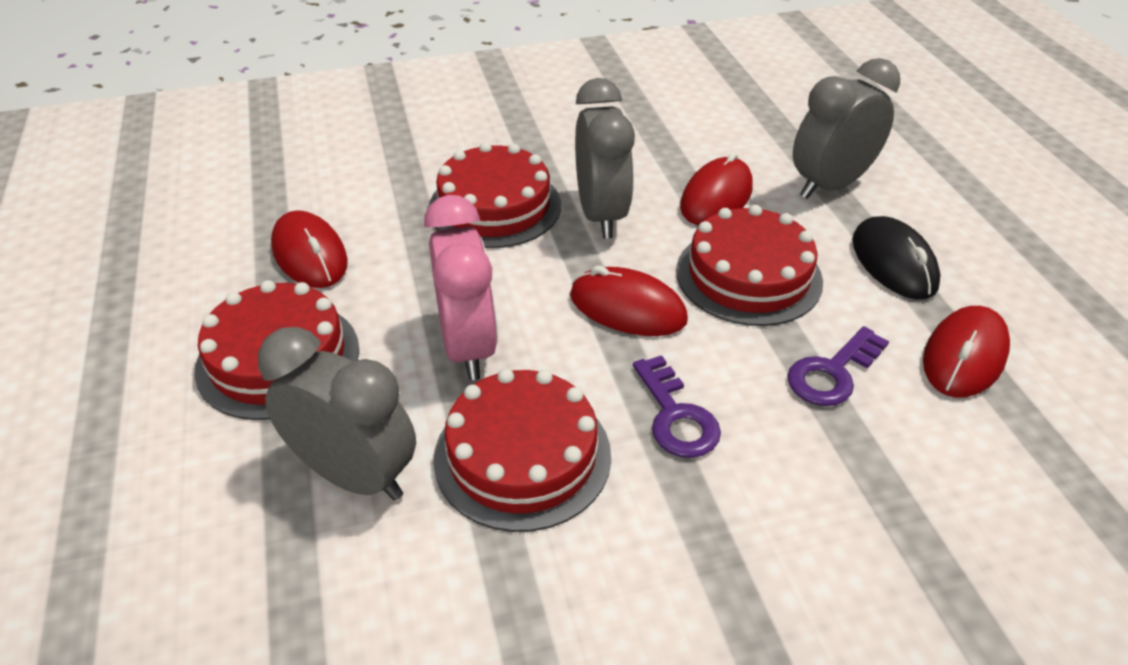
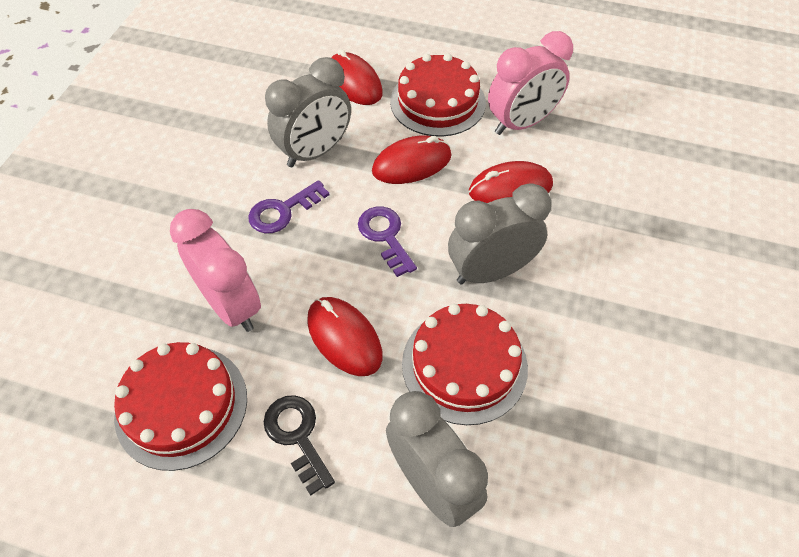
black key: 0 -> 1
black mouse: 1 -> 0
pink clock: 1 -> 2
red cake: 4 -> 3

